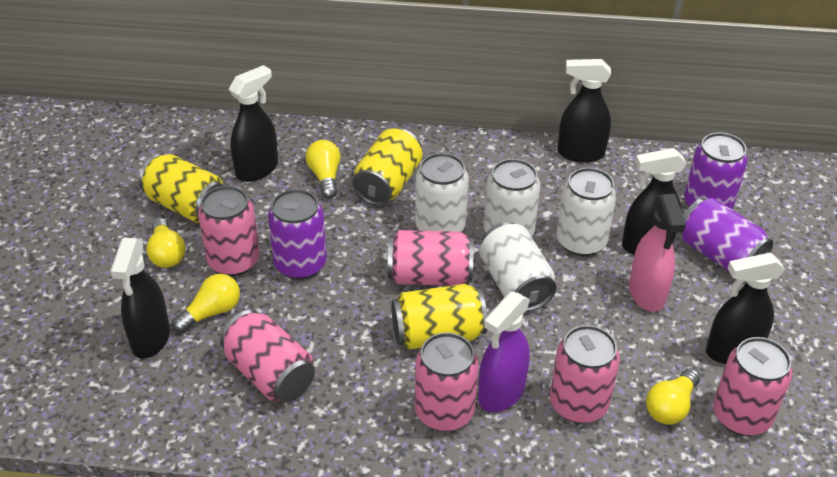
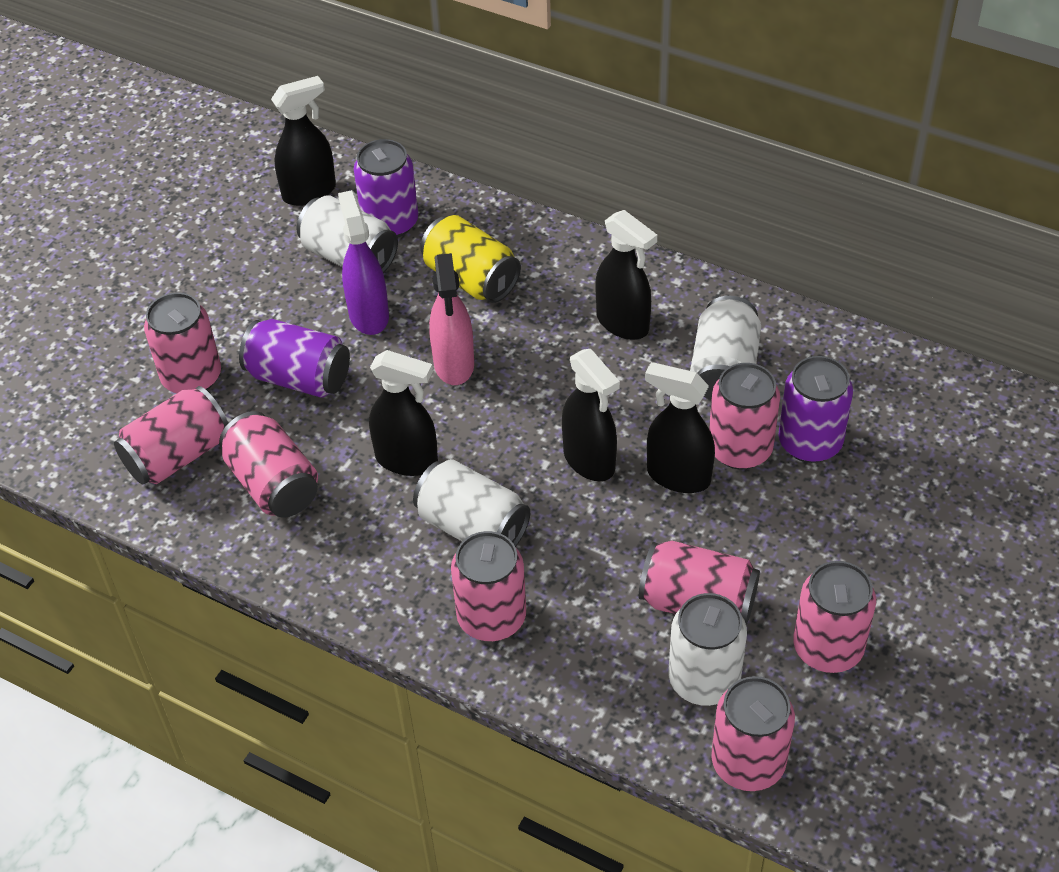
pink can: 6 -> 8
yellow can: 3 -> 1
yellow light bulb: 4 -> 0

